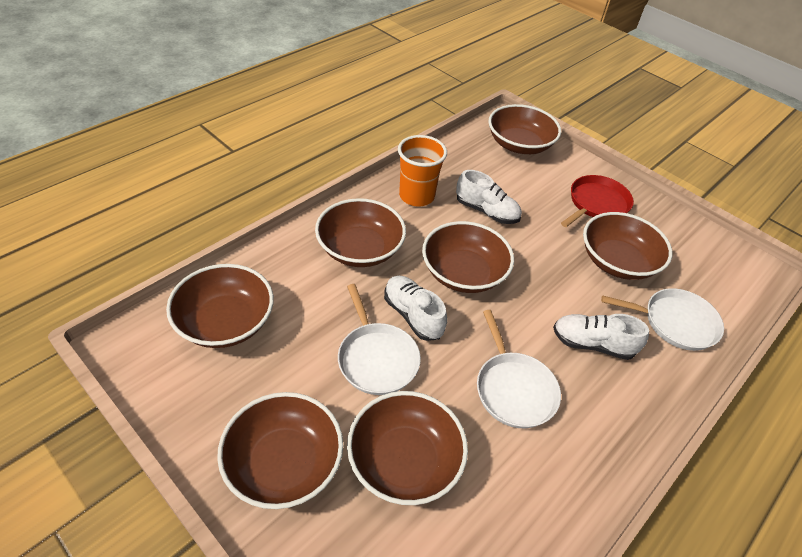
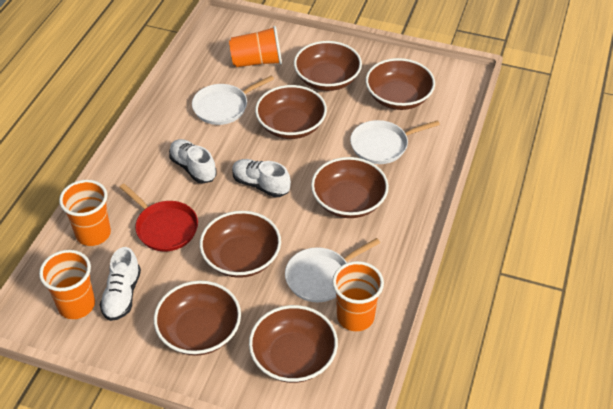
orange cup: 1 -> 4

